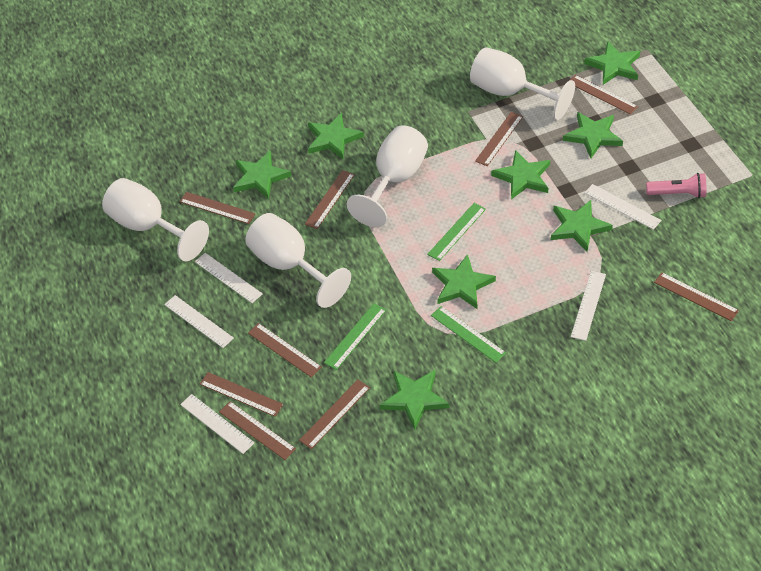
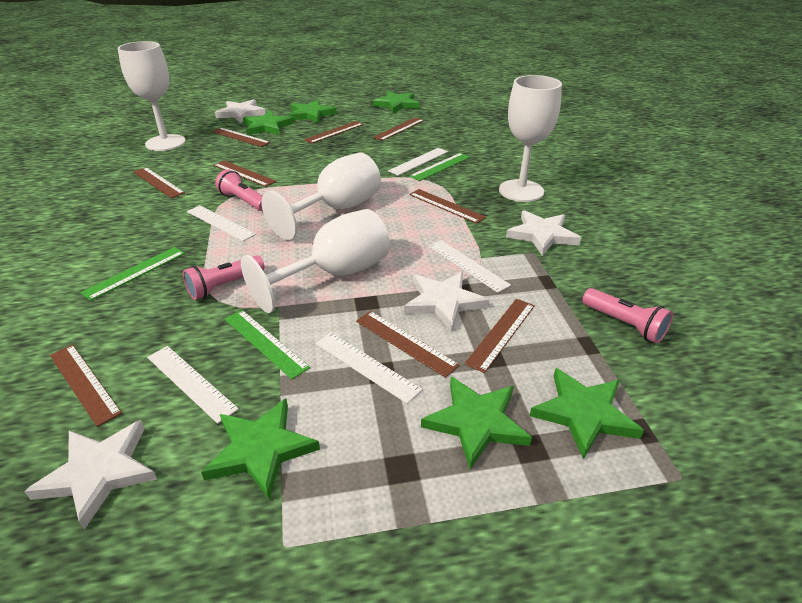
green star: 8 -> 6
pink flashlight: 1 -> 3
white star: 0 -> 4

